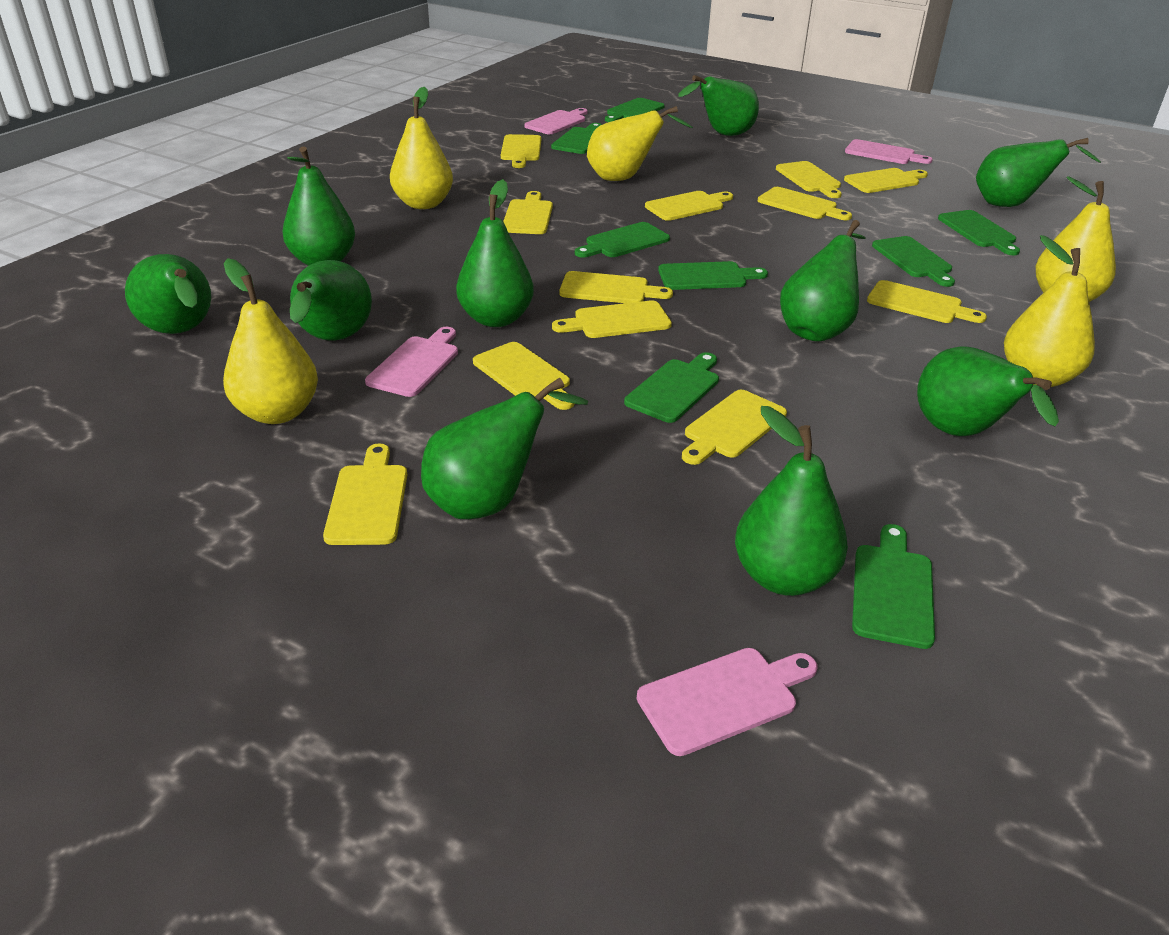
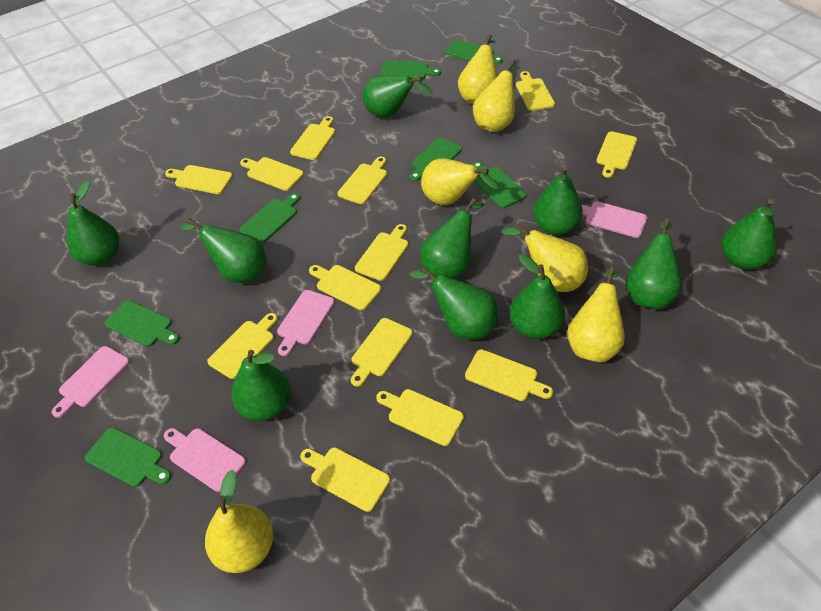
green cutting board: 8 -> 7
yellow cutting board: 12 -> 13
yellow pear: 5 -> 6

